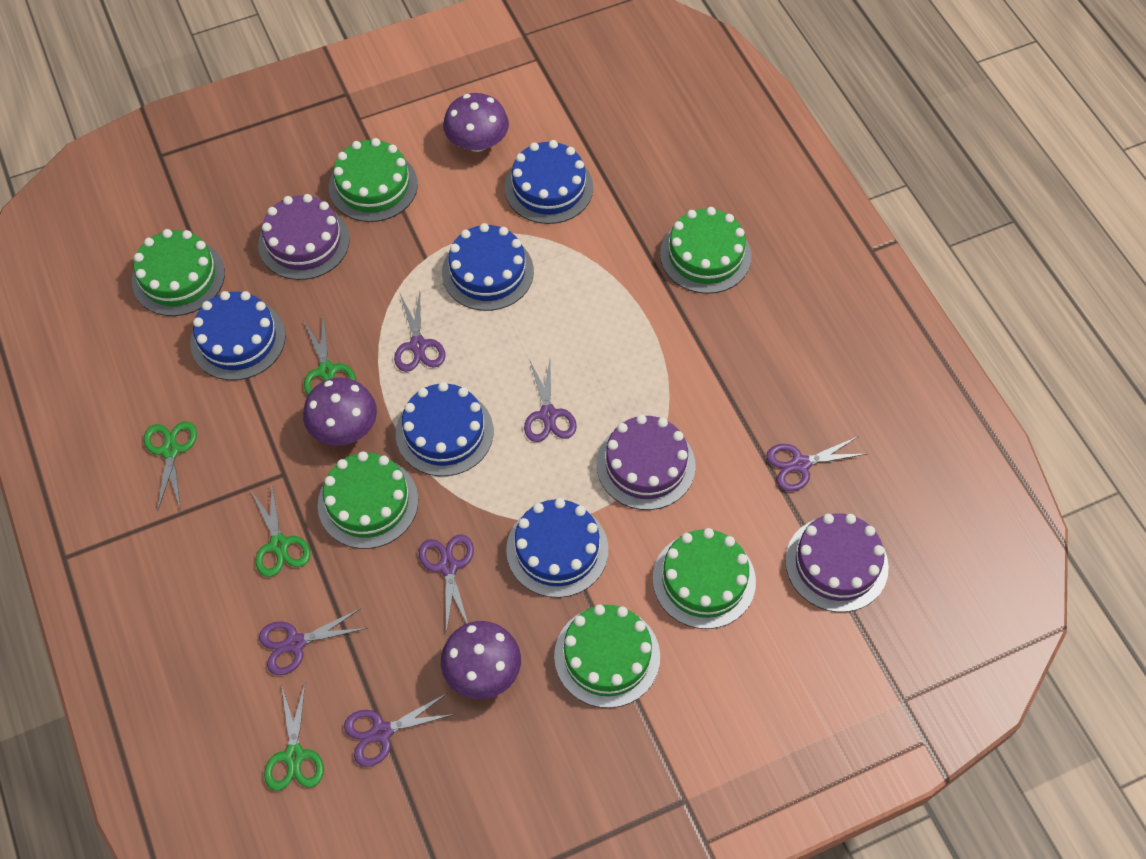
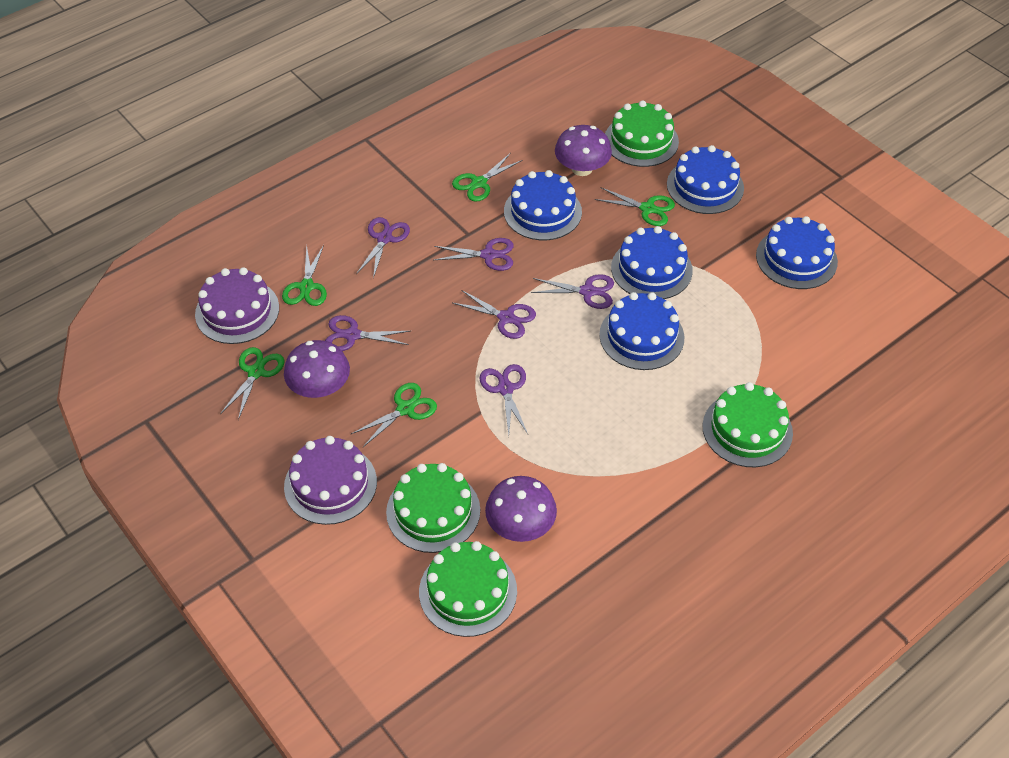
green cake: 6 -> 4
green scissors: 4 -> 5
purple cake: 3 -> 2

